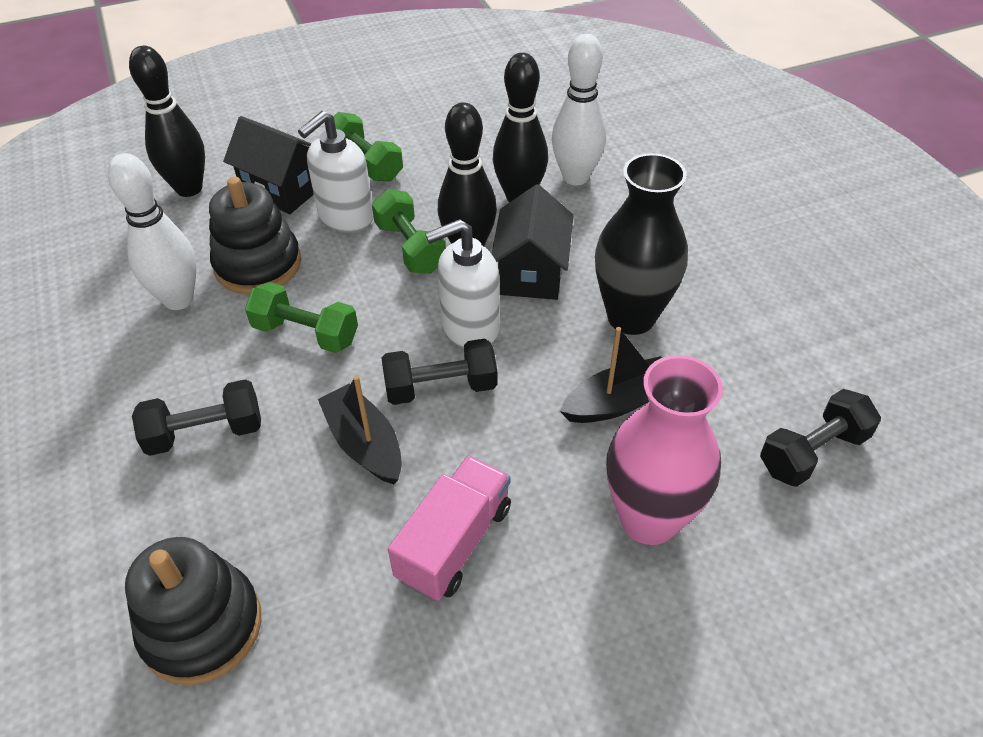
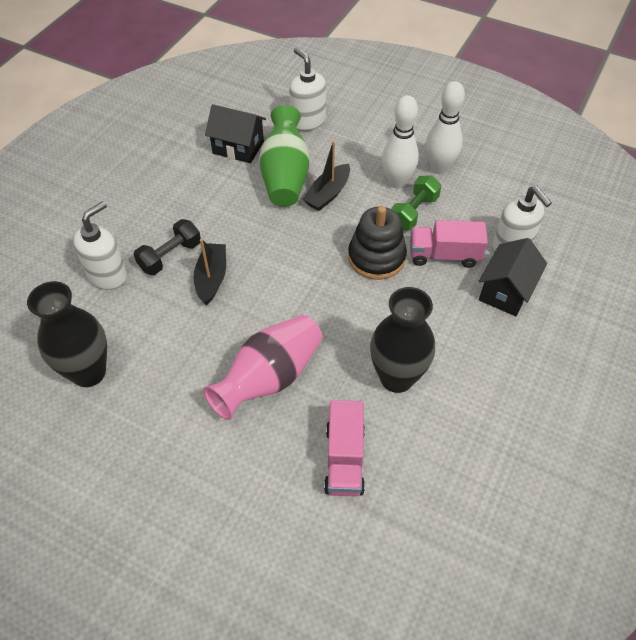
black bowling pin: 3 -> 0
black dumbbell: 3 -> 1
black stacking toy: 2 -> 1
black vase: 1 -> 2
green dumbbell: 3 -> 1
green vase: 0 -> 1
pink truck: 1 -> 2
white soap dispenser: 2 -> 3

